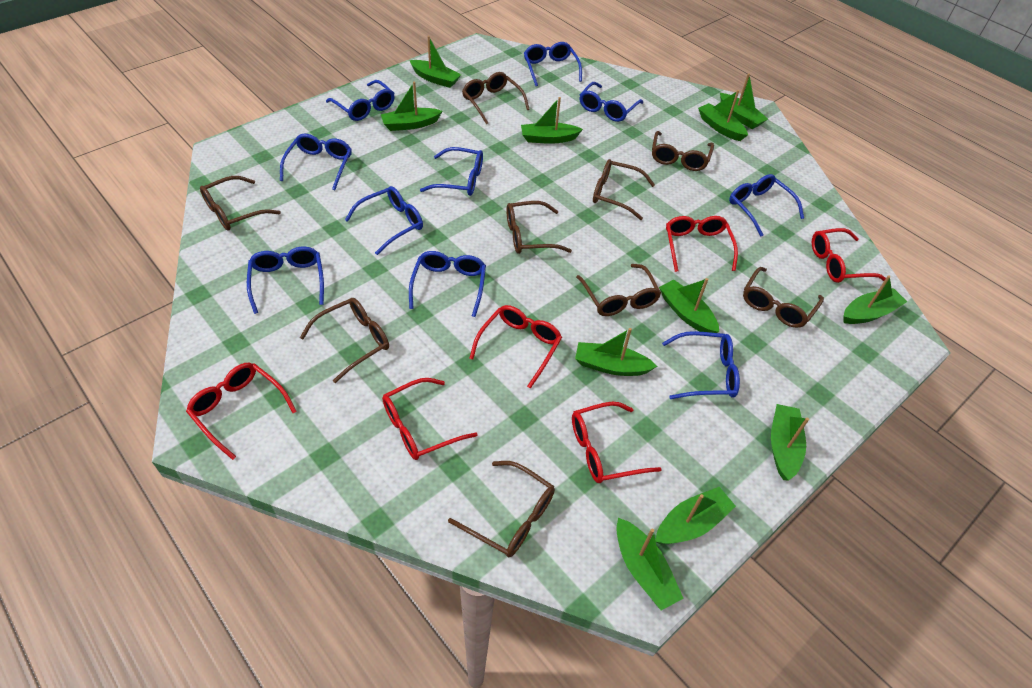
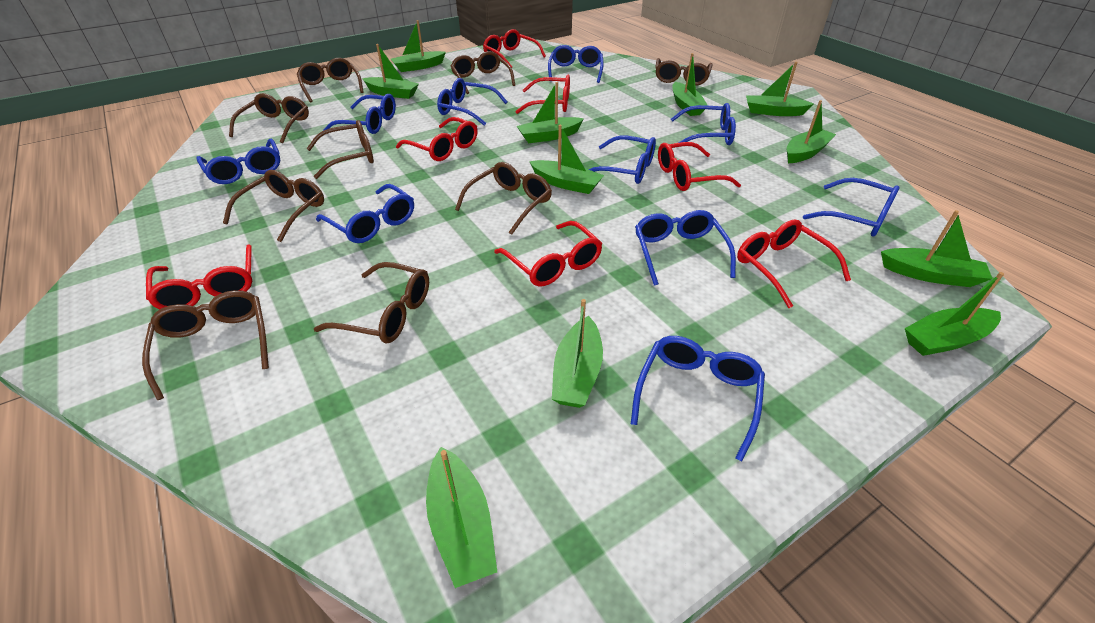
red glasses: 6 -> 7

